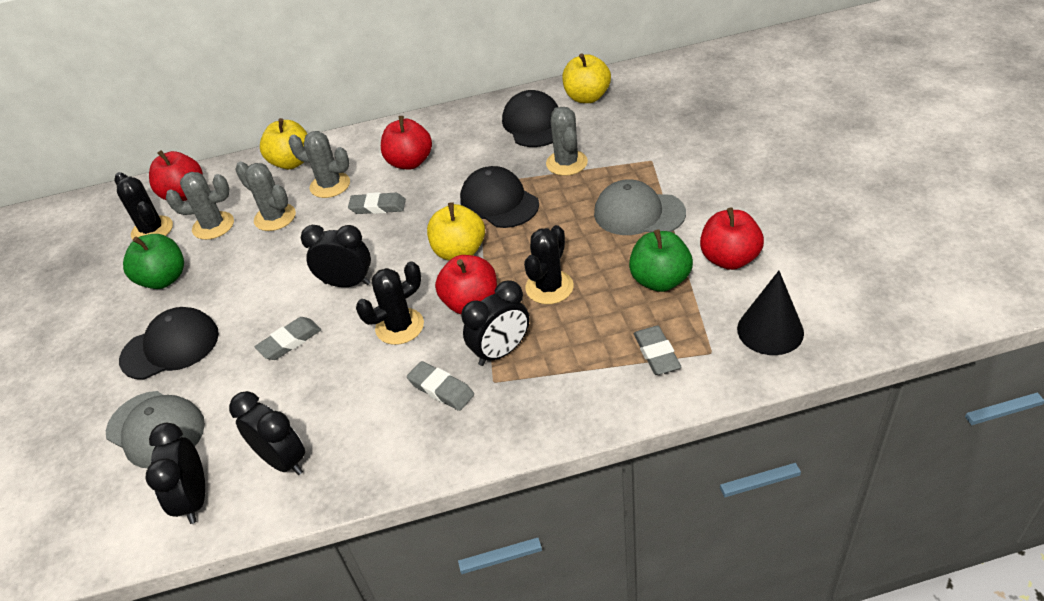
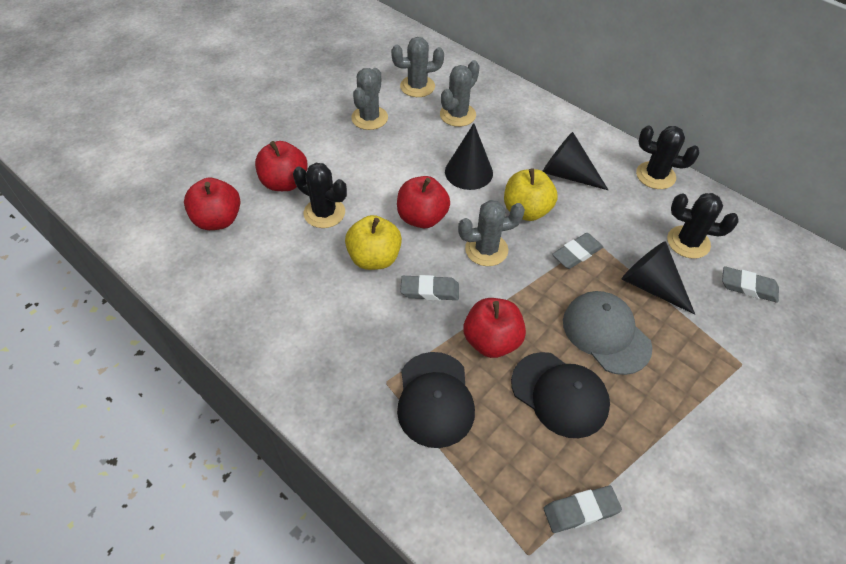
black cap: 3 -> 2
black clock: 4 -> 0
black cone: 1 -> 3
green apple: 2 -> 0
grey cap: 2 -> 1
yellow apple: 3 -> 2

